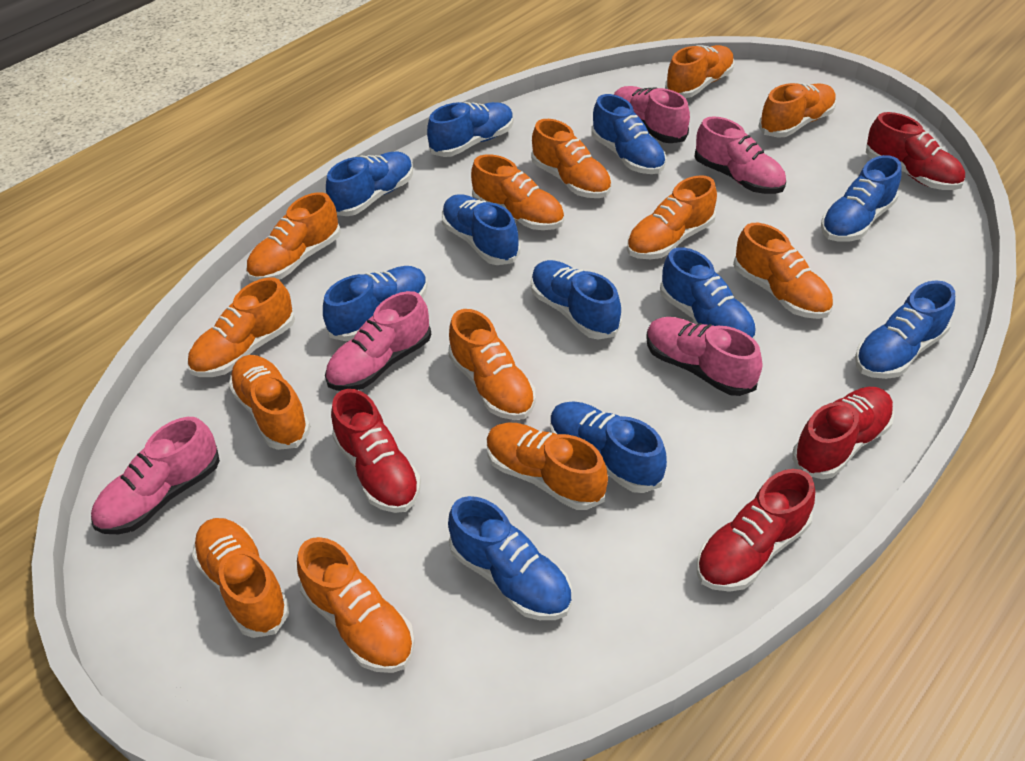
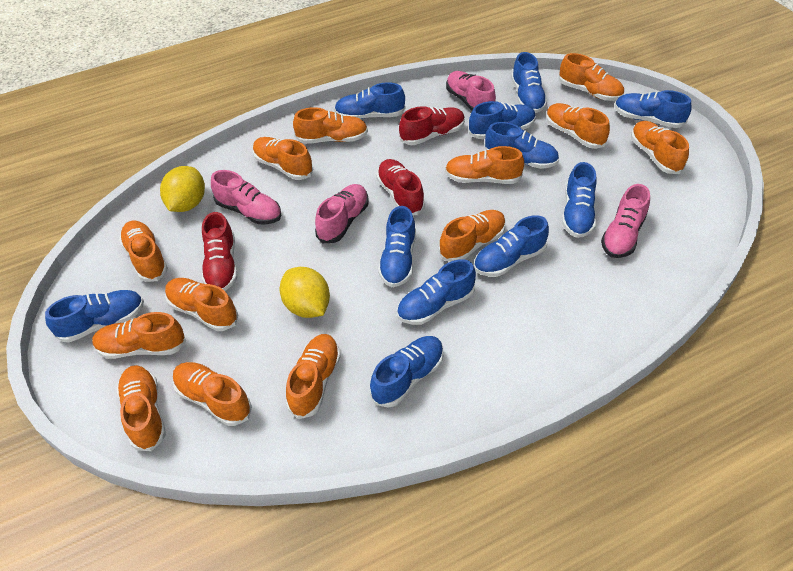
pink shoe: 5 -> 4
red shoe: 4 -> 3
yellow lemon: 0 -> 2

